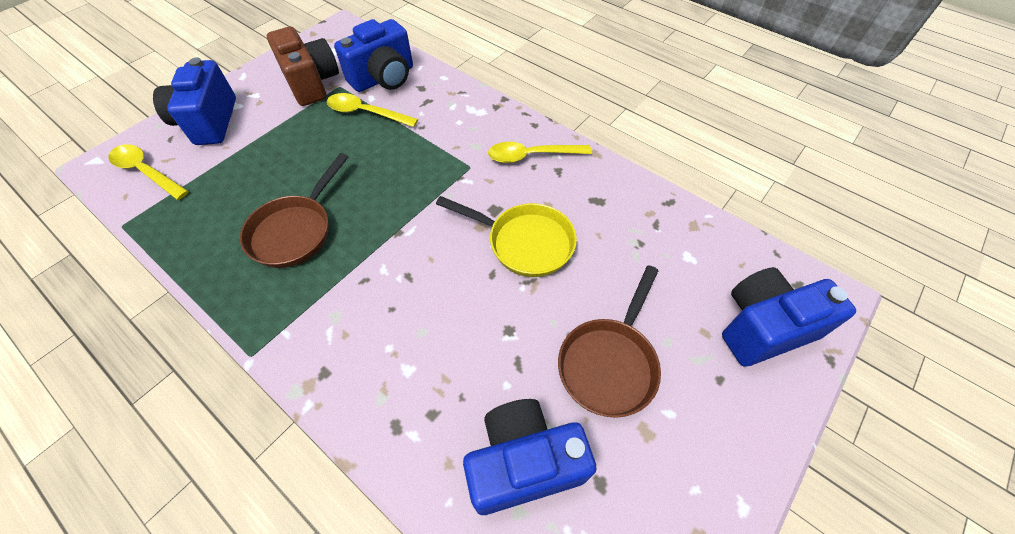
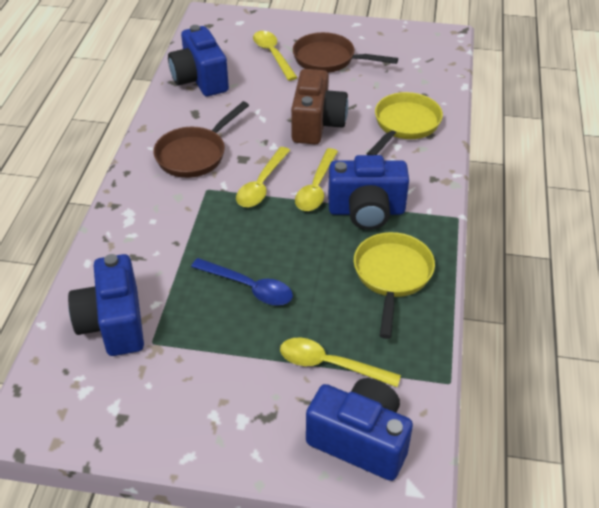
blue spoon: 0 -> 1
yellow pan: 1 -> 2
yellow spoon: 3 -> 4

